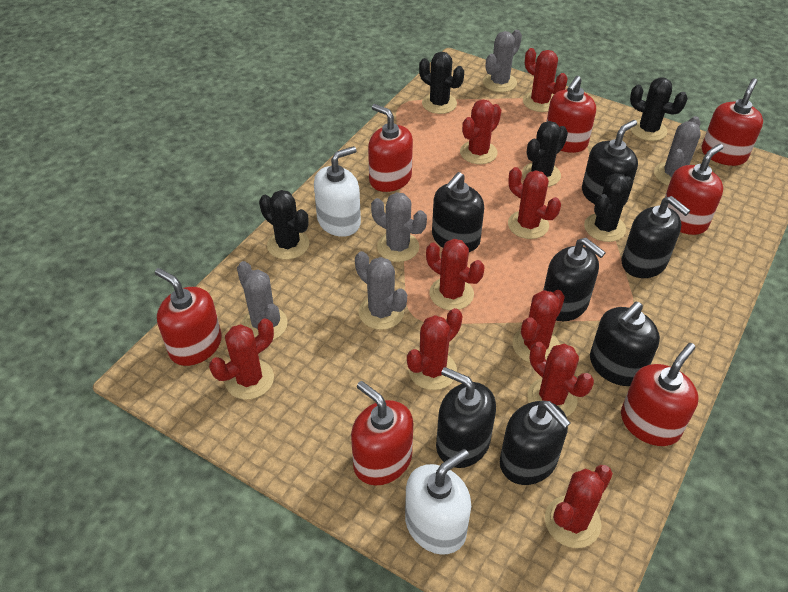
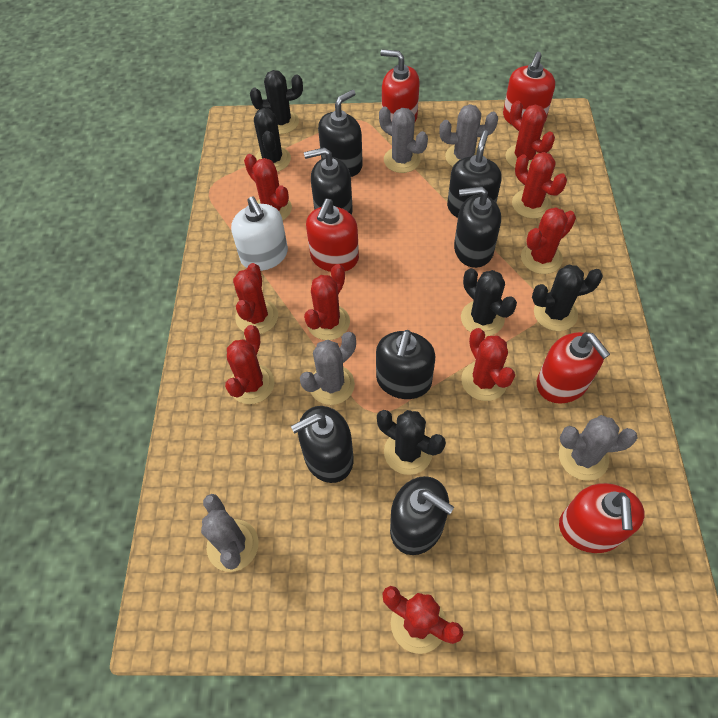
red soap dispenser: 7 -> 5
white soap dispenser: 2 -> 1

